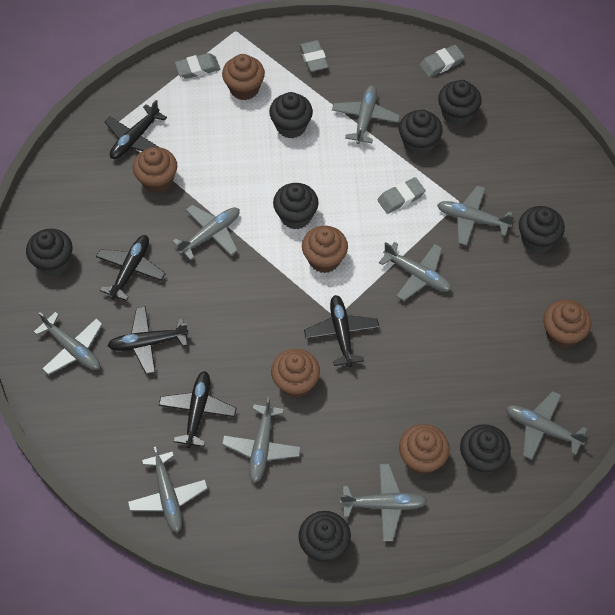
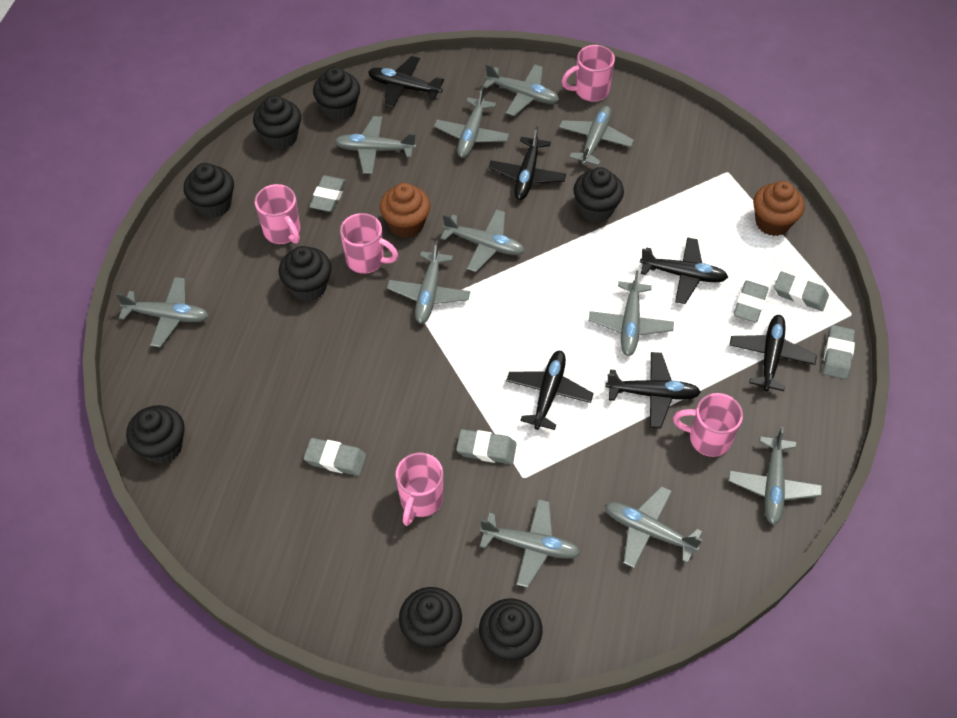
black plane: 5 -> 6
brown cupcake: 6 -> 2
grey eraser: 4 -> 6
grey plane: 9 -> 11
pink mug: 0 -> 5

